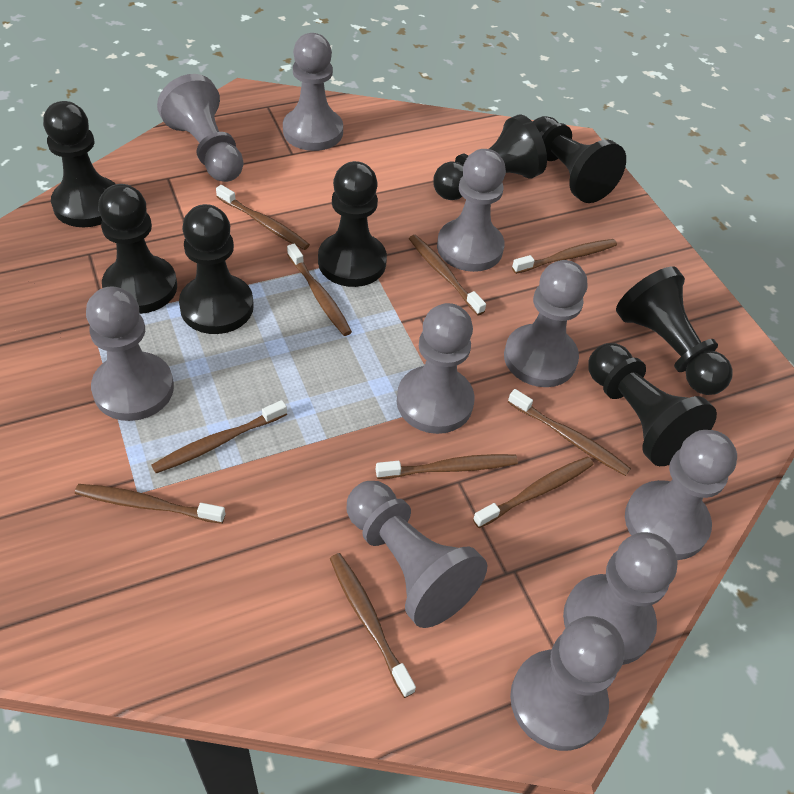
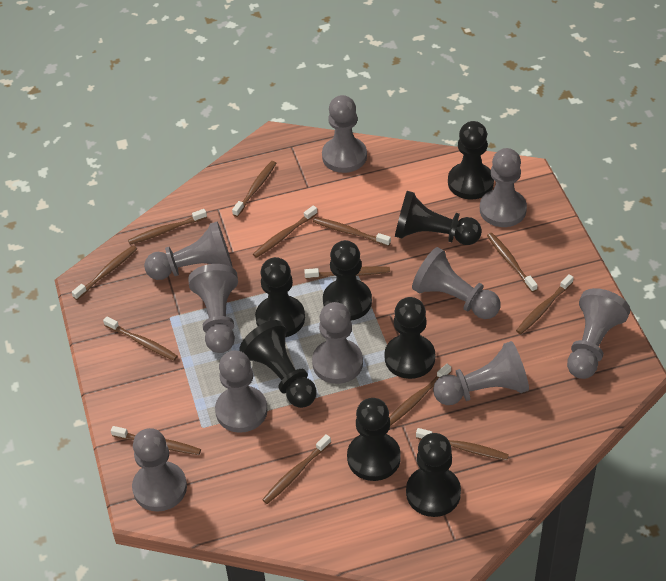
brown toothbrush: 10 -> 13

